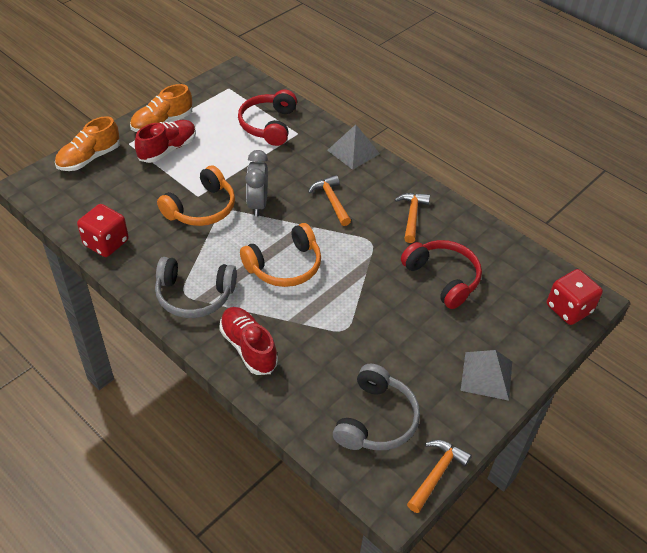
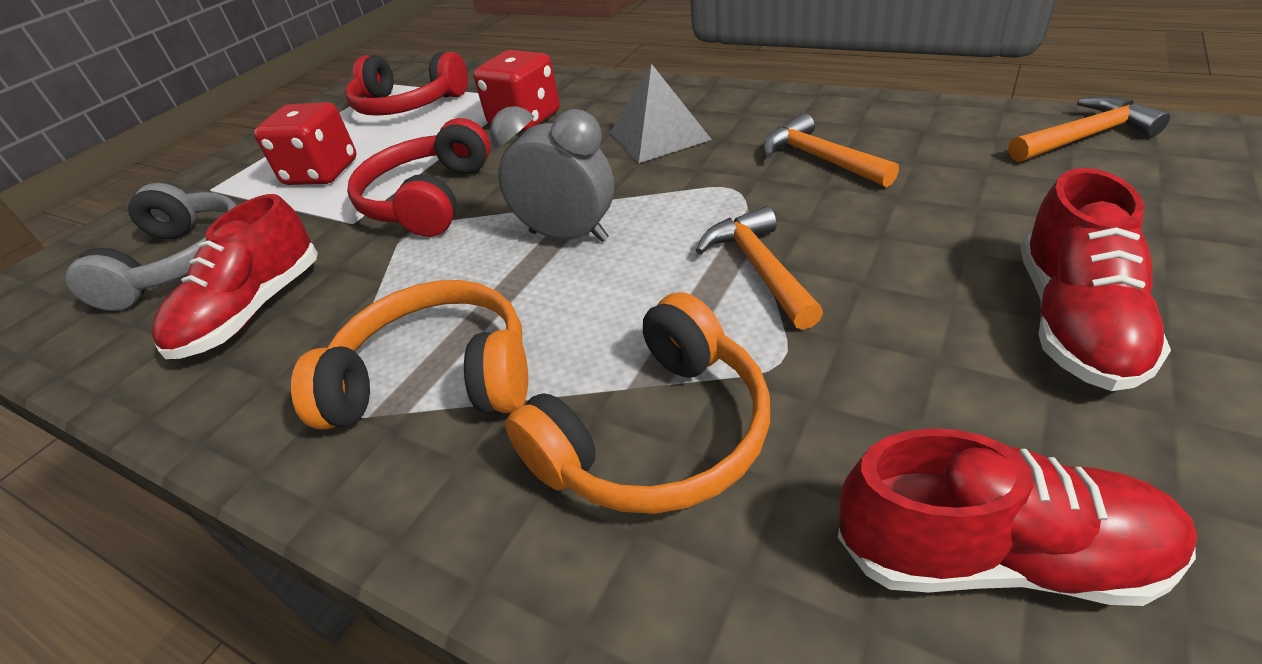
grey headphones: 2 -> 1
grey pyramid: 2 -> 1
orange shoe: 2 -> 0
red shoe: 2 -> 3

